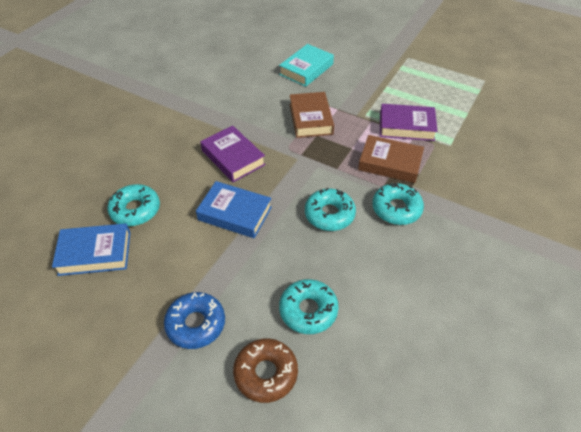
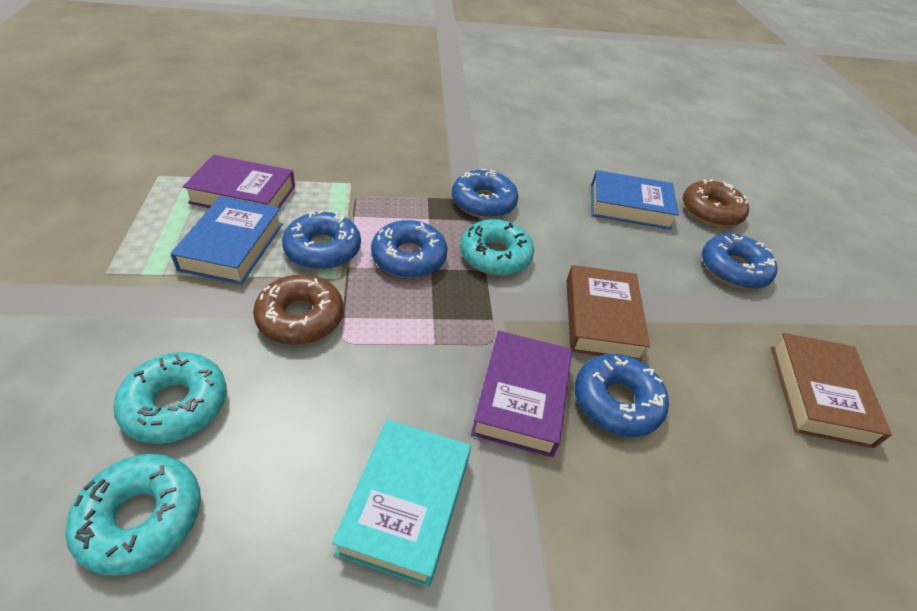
blue donut: 1 -> 5
brown donut: 1 -> 2
turquoise donut: 4 -> 3

